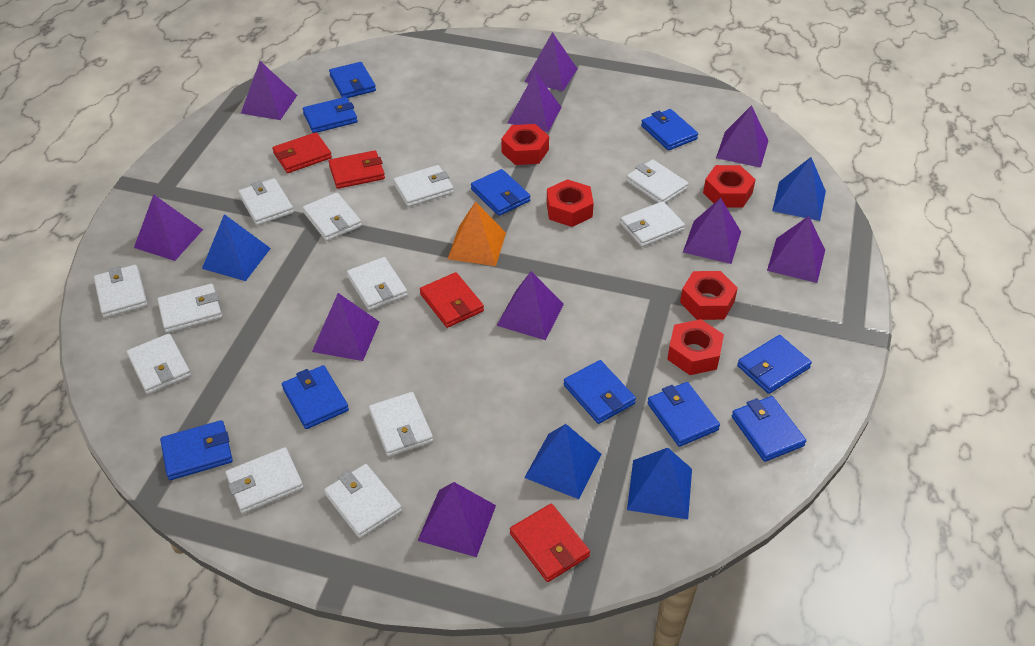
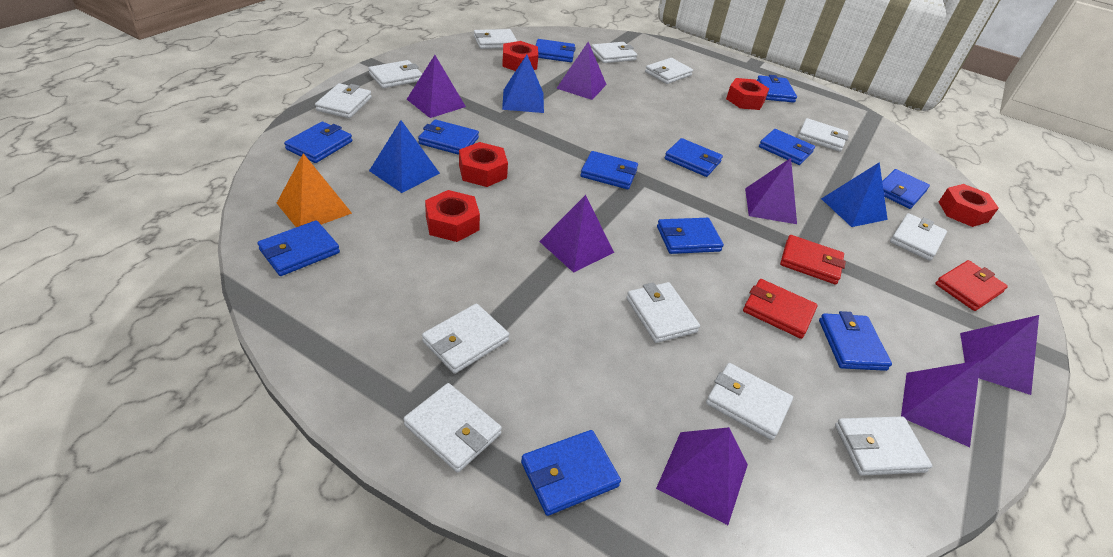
blue pyramid: 4 -> 3
blue wallet: 10 -> 12
purple pyramid: 10 -> 7
red wallet: 4 -> 3

